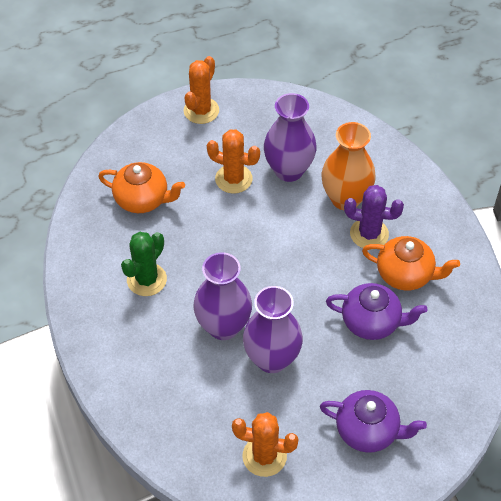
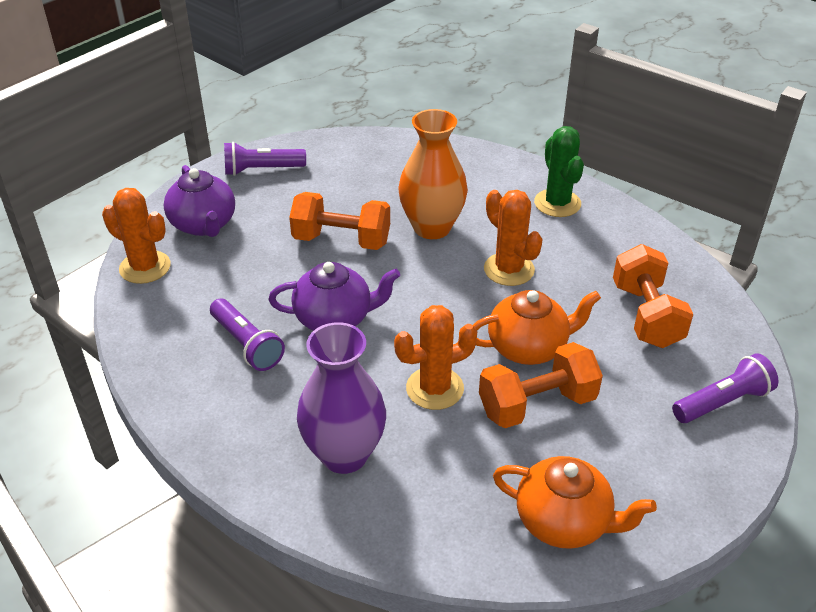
orange dumbbell: 0 -> 3
purple cactus: 1 -> 0
purple flashlight: 0 -> 3
purple vase: 3 -> 1

